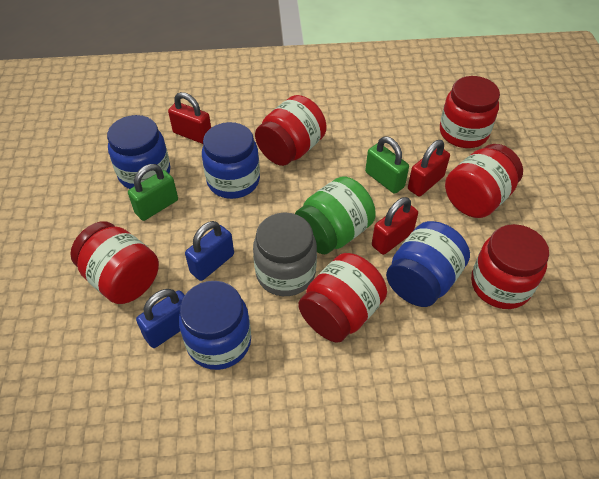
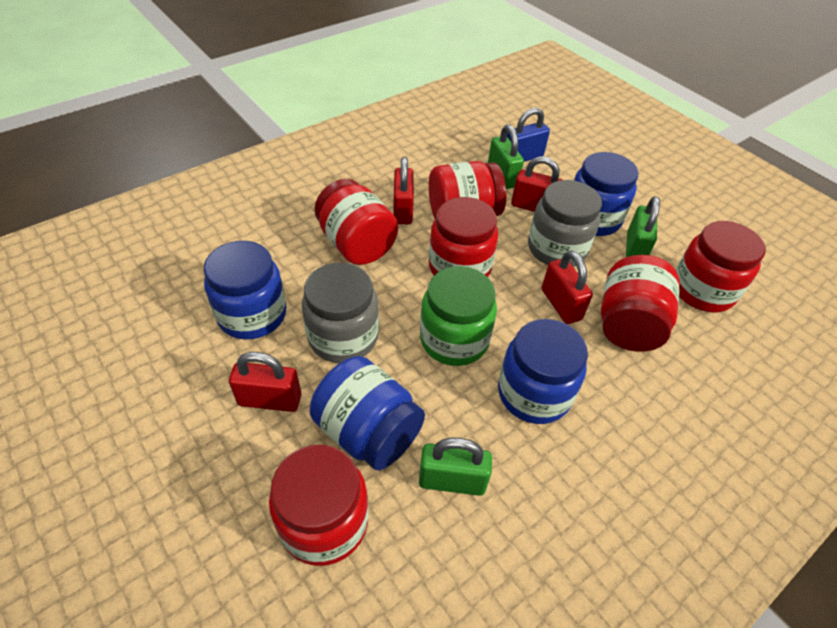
blue padlock: 2 -> 1
green padlock: 2 -> 3
grey jar: 1 -> 2
red padlock: 3 -> 4

